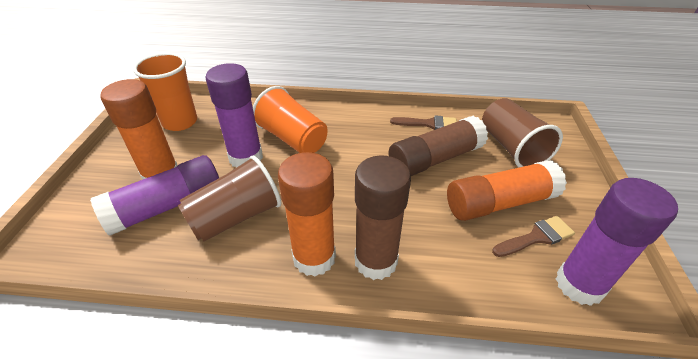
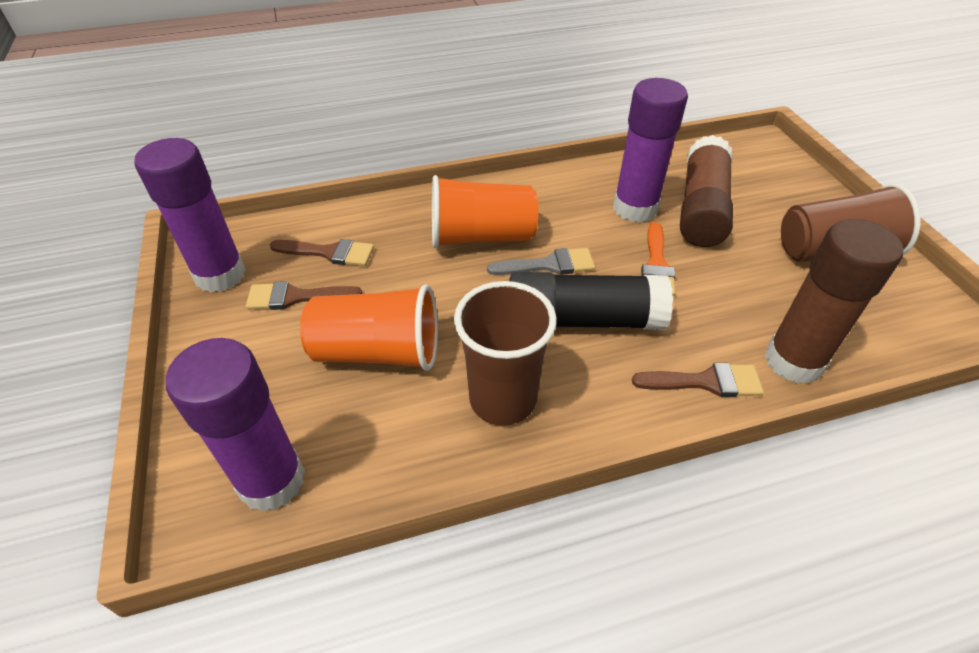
black glue stick: 0 -> 1
brown brush: 2 -> 3
grey brush: 0 -> 1
orange brush: 0 -> 1
orange glue stick: 3 -> 0

